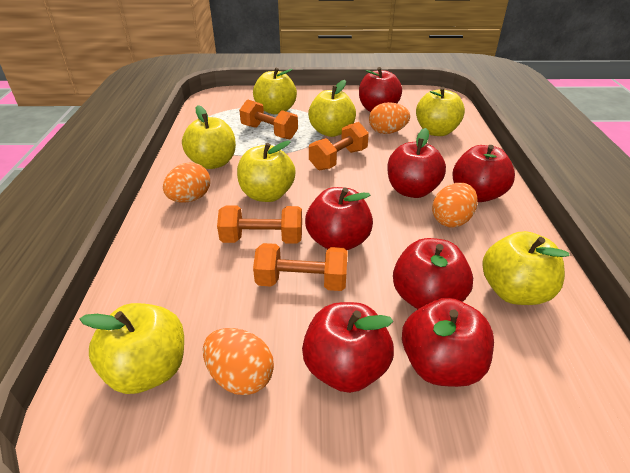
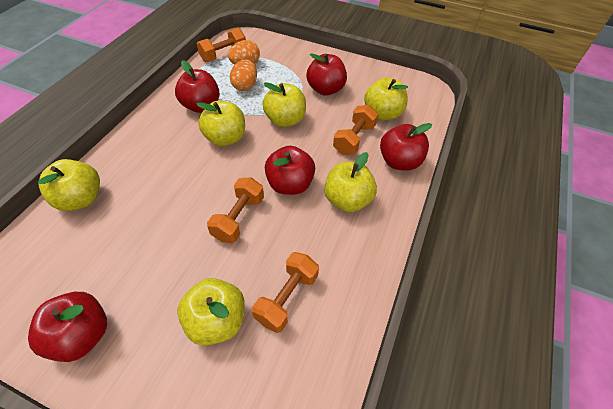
orange egg: 4 -> 2
red apple: 7 -> 5
yellow apple: 7 -> 6

